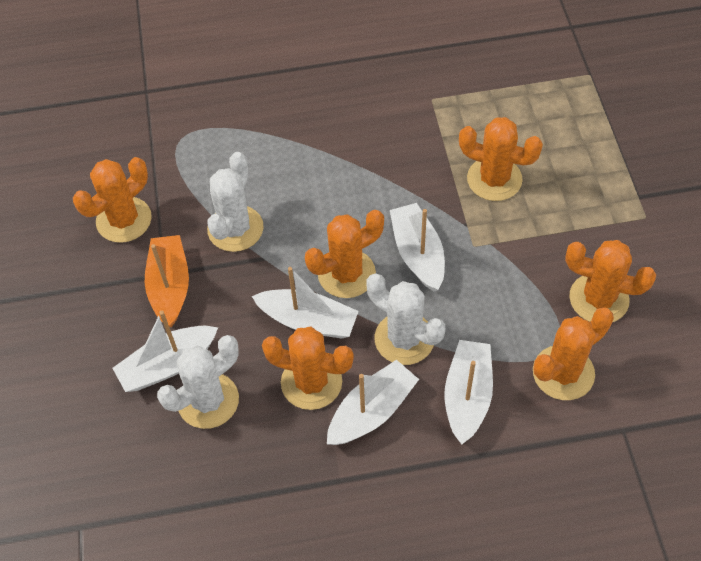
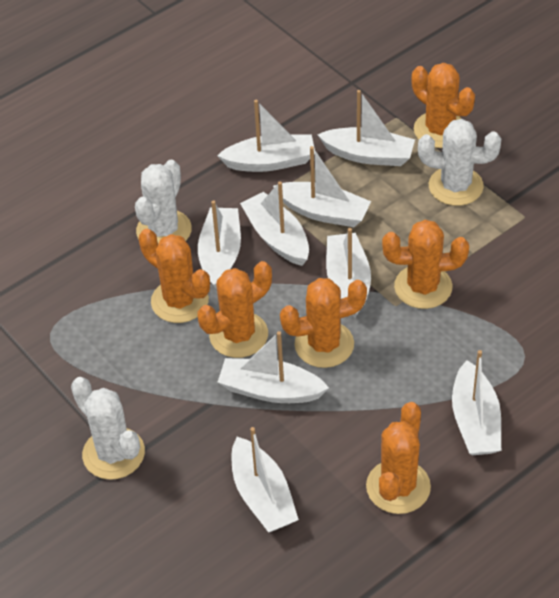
orange boat: 1 -> 0
white boat: 5 -> 9

